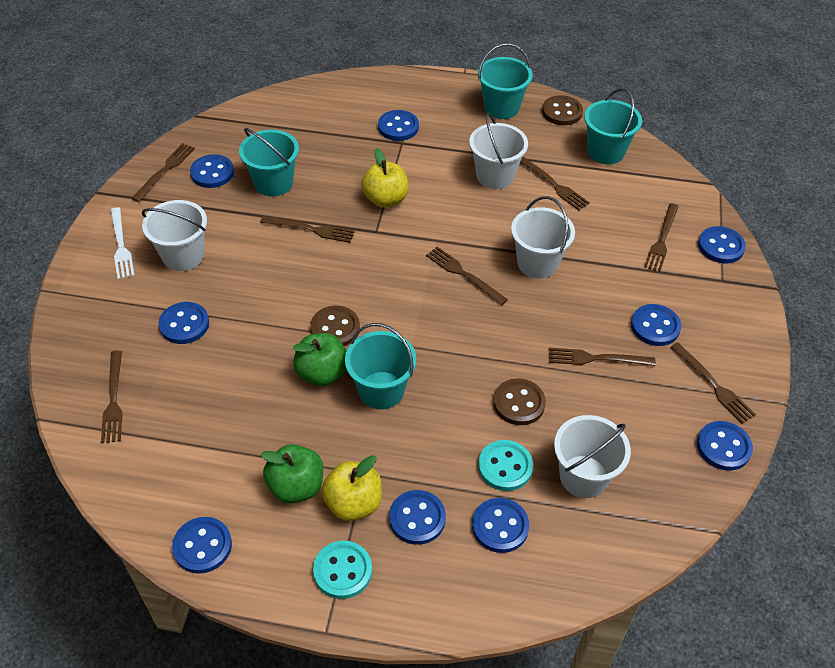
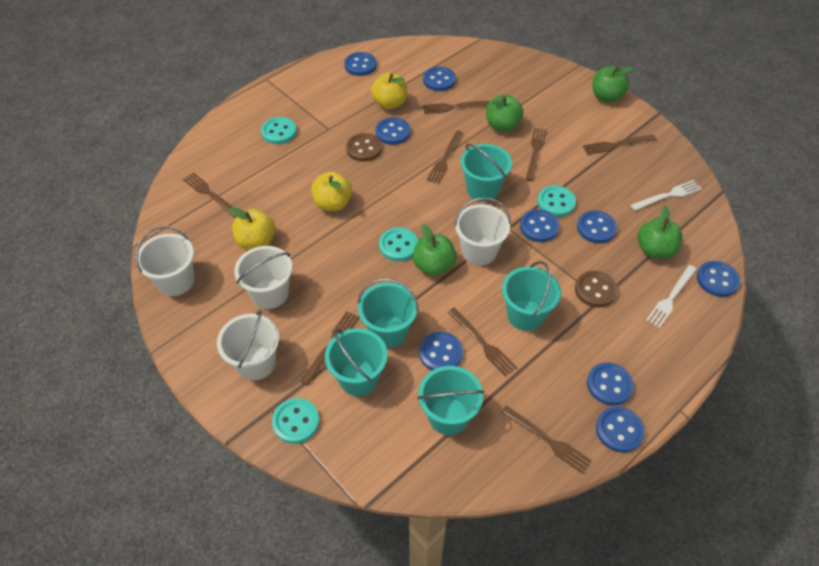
brown button: 3 -> 2
green apple: 2 -> 4
turquoise bucket: 4 -> 5
turquoise button: 2 -> 4
white fork: 1 -> 2
yellow apple: 2 -> 3

